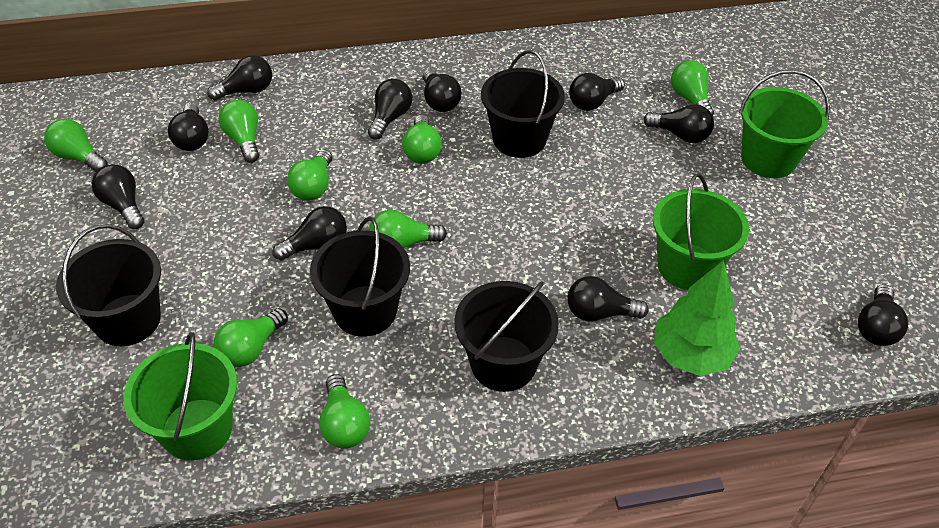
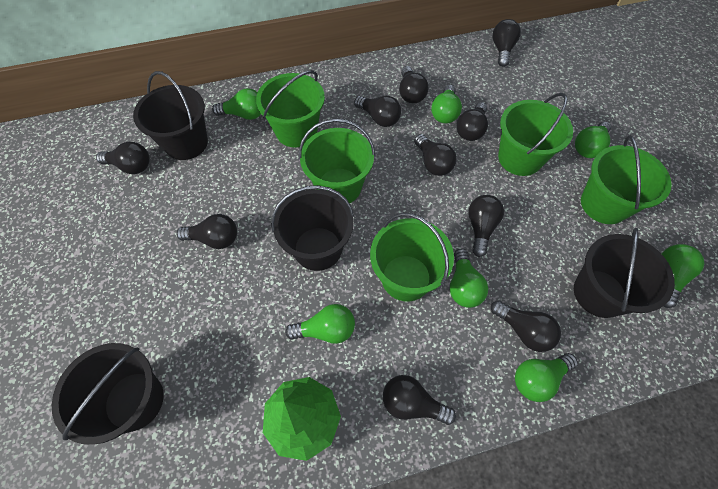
green bucket: 3 -> 5
green light bulb: 8 -> 7

